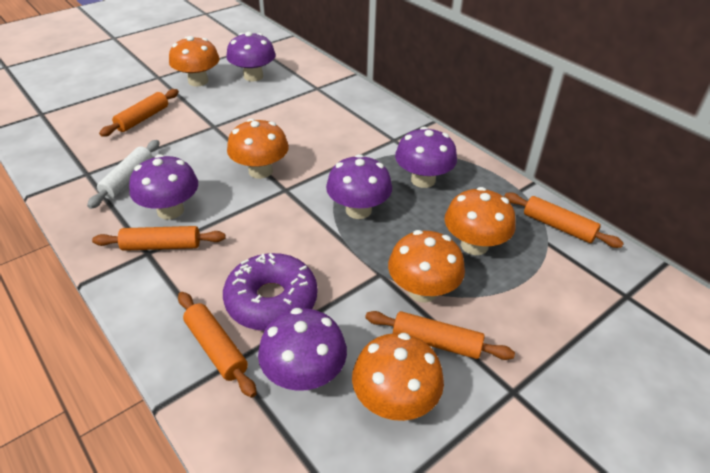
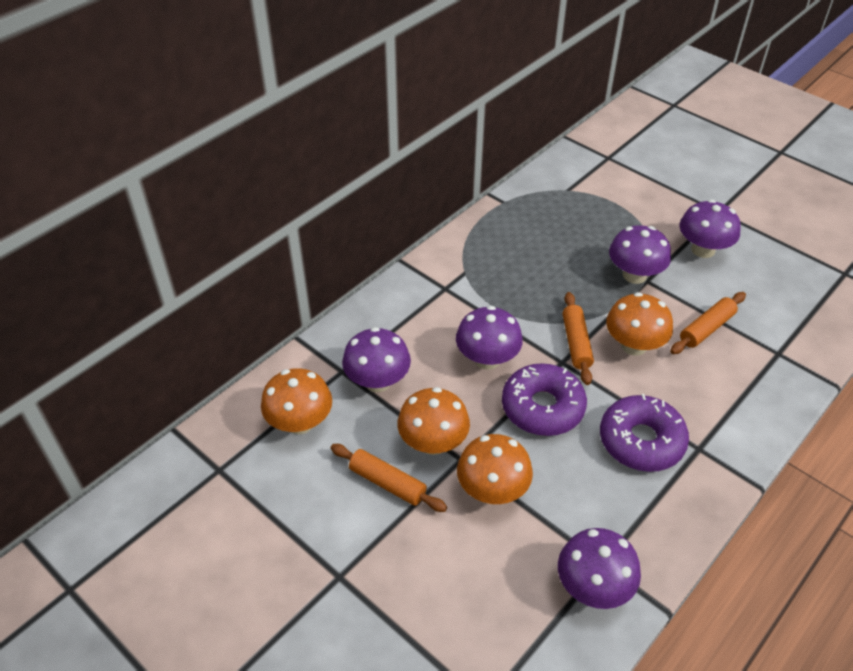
orange mushroom: 5 -> 4
orange rolling pin: 5 -> 3
purple donut: 1 -> 2
white rolling pin: 1 -> 0

